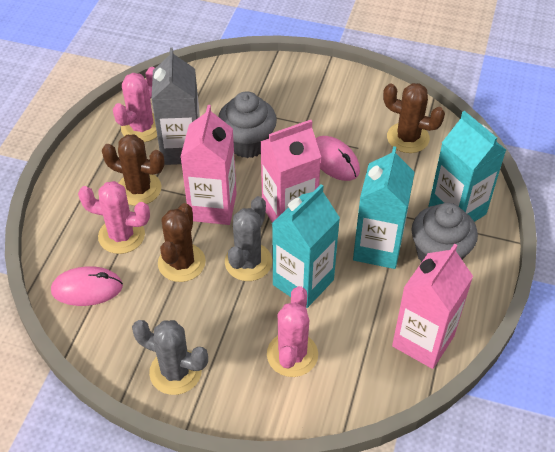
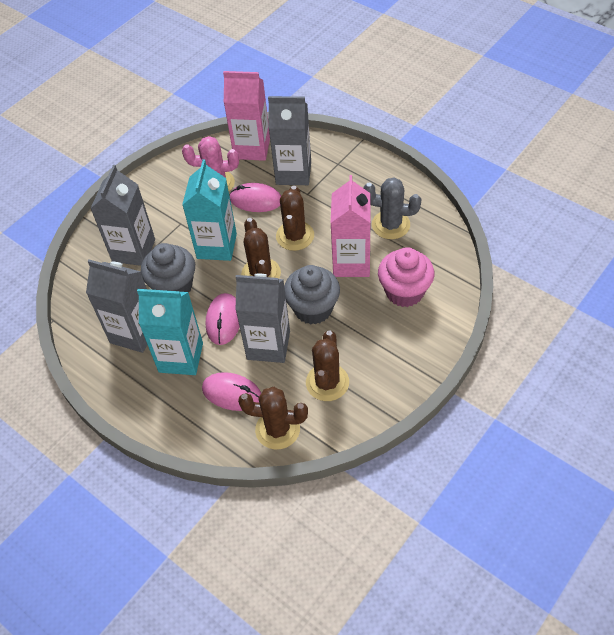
brown cactus: 3 -> 4
grey cactus: 2 -> 1
grey carton: 1 -> 4
pink cactus: 3 -> 1
pink carton: 3 -> 2
pink cupcake: 0 -> 1
pink mouse: 2 -> 3
turquoise carton: 3 -> 2

